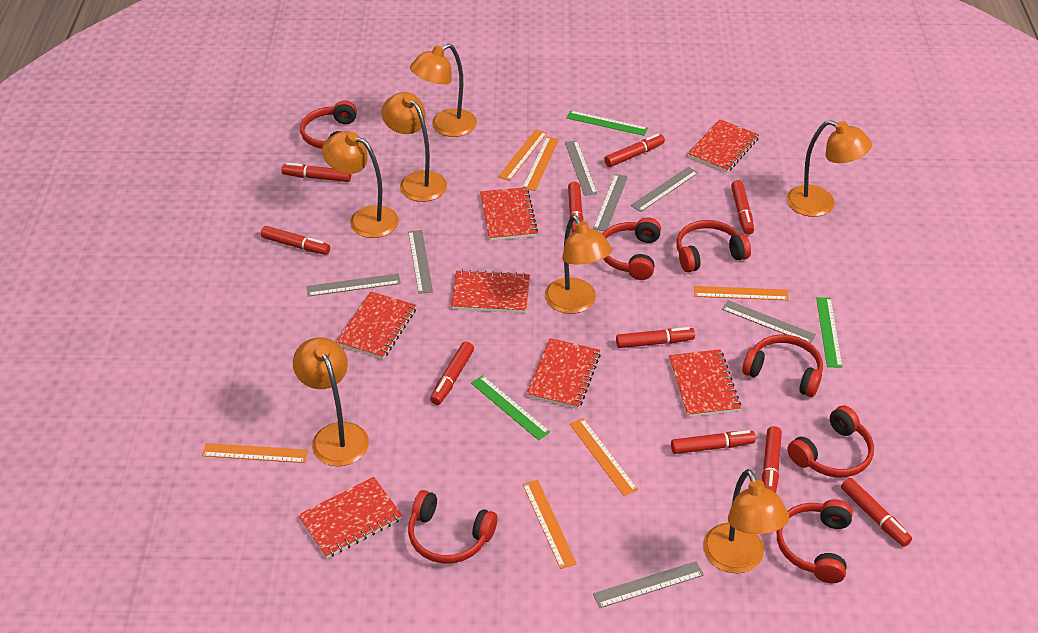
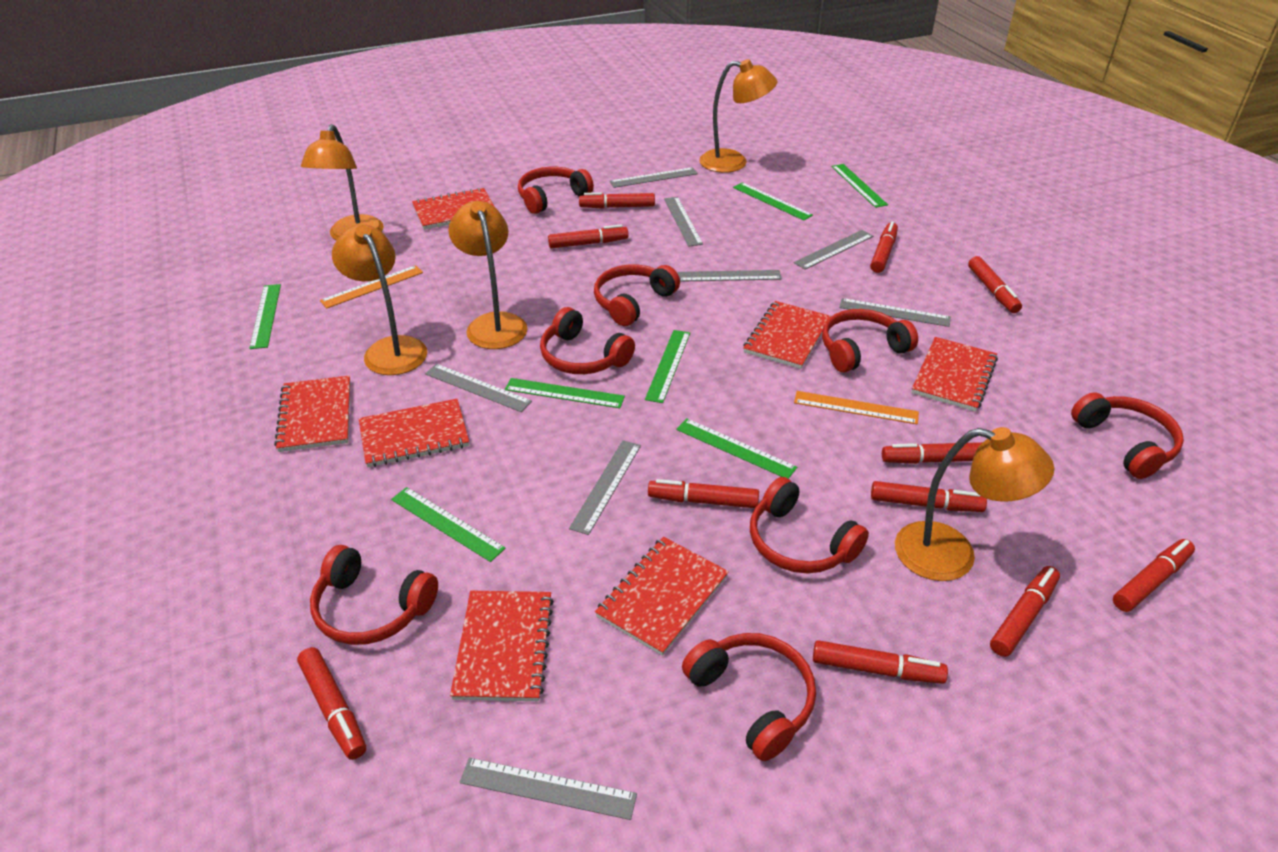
green ruler: 3 -> 7
grey ruler: 7 -> 8
orange lamp: 7 -> 5
orange ruler: 6 -> 2
red headphones: 7 -> 8
red marker: 10 -> 11

